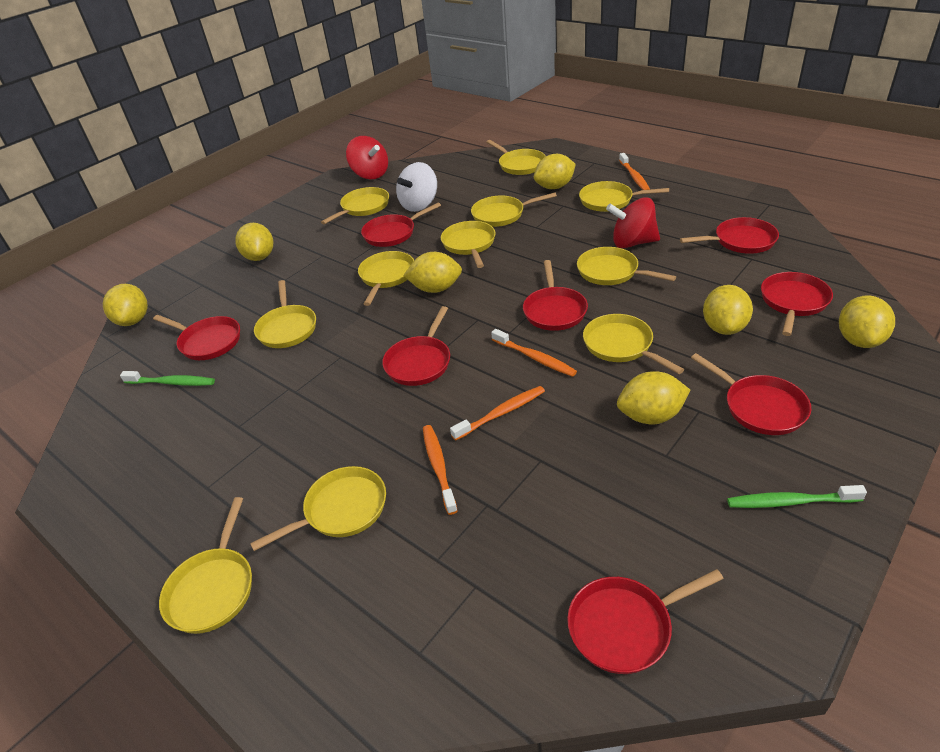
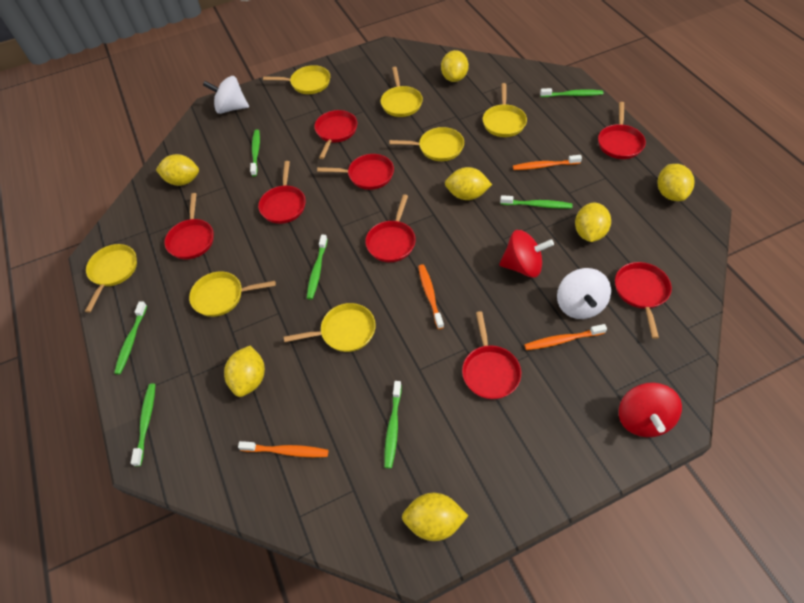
green toothbrush: 2 -> 7
white spinning top: 1 -> 2
yellow pan: 11 -> 7

